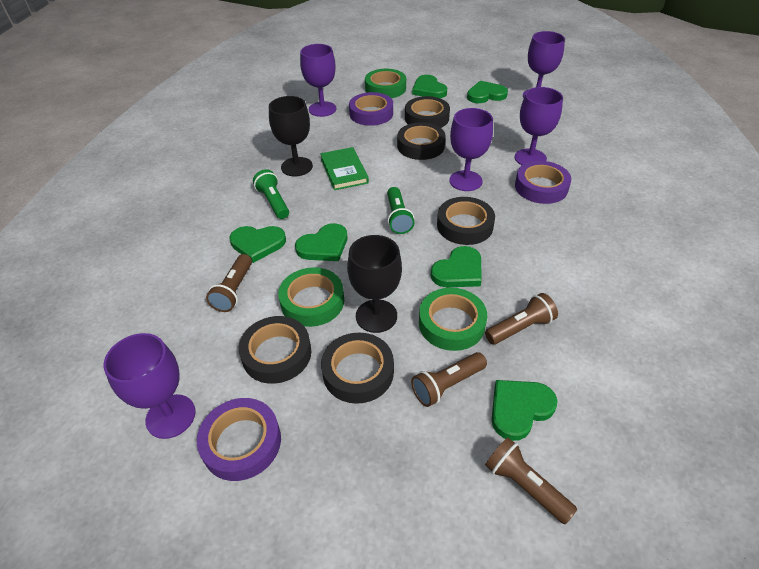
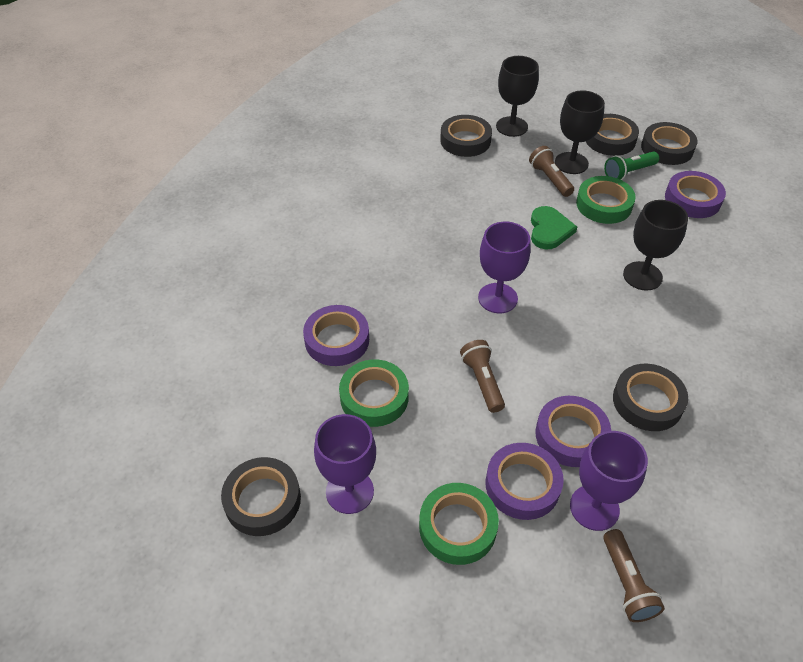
black goblet: 2 -> 3
brown flashlight: 4 -> 3
green book: 1 -> 0
green flashlight: 2 -> 1
green heart: 6 -> 1
purple goblet: 5 -> 3
purple tape: 3 -> 4

